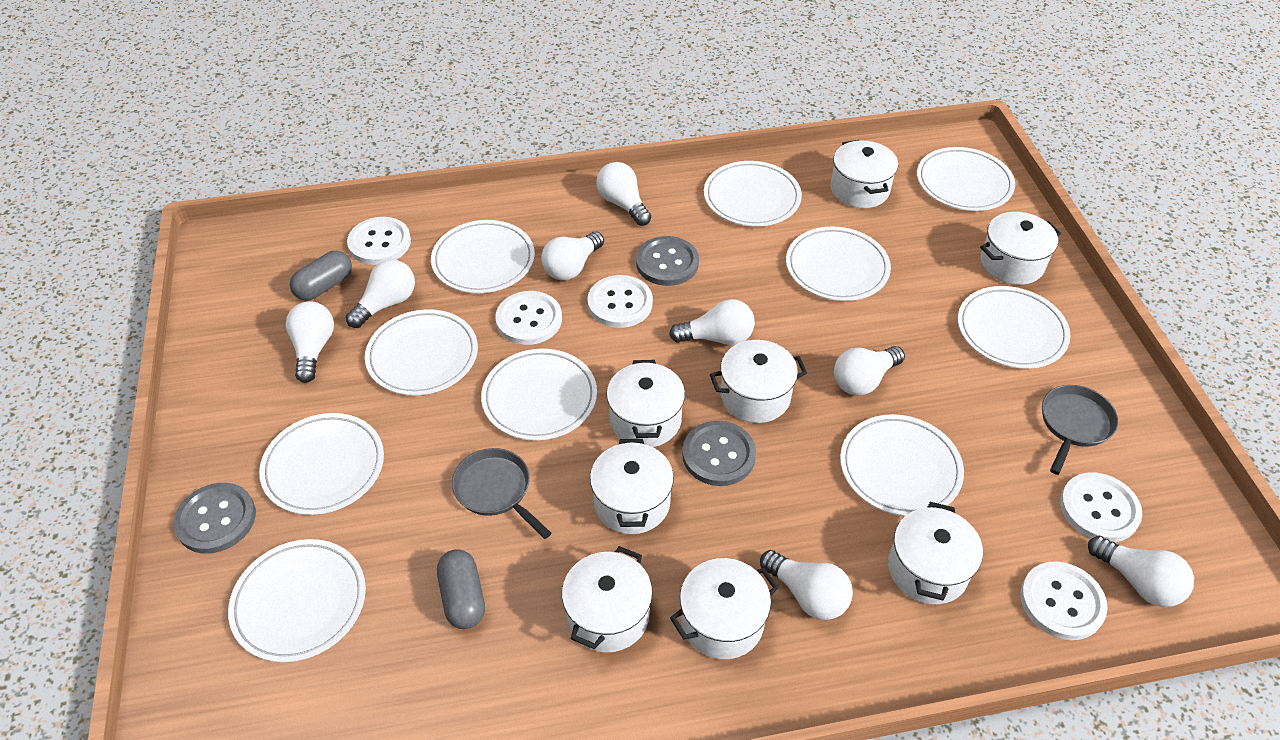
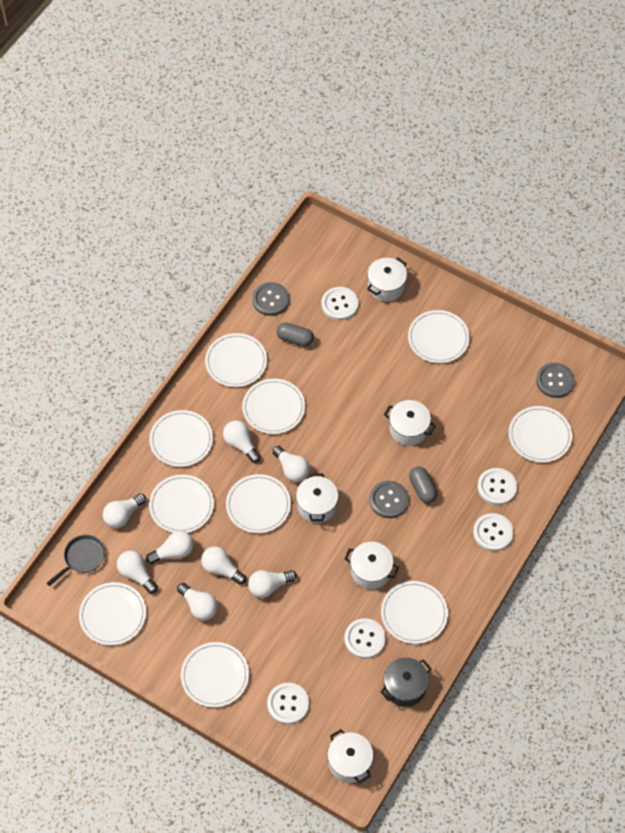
grey pan: 2 -> 1
grey pot: 0 -> 1
white pot: 8 -> 5

